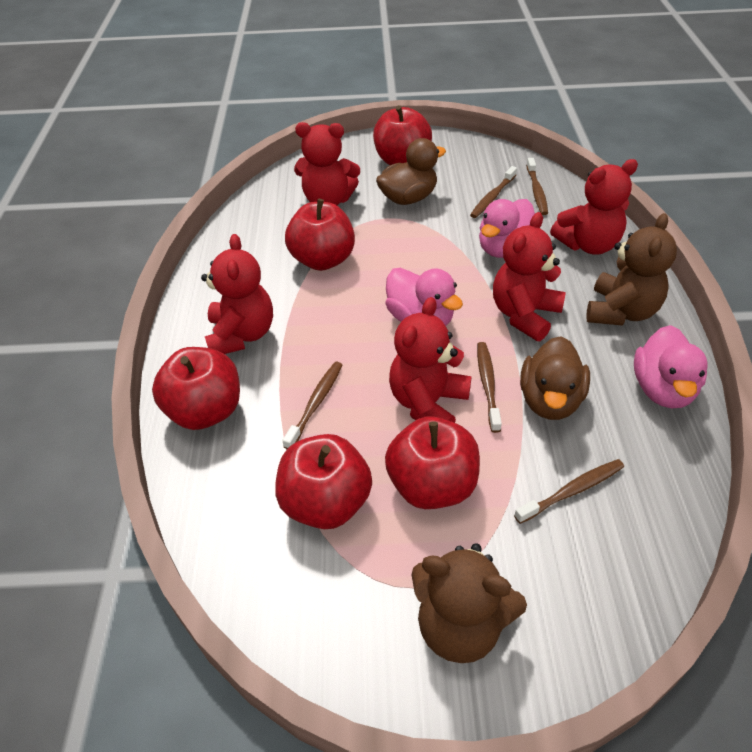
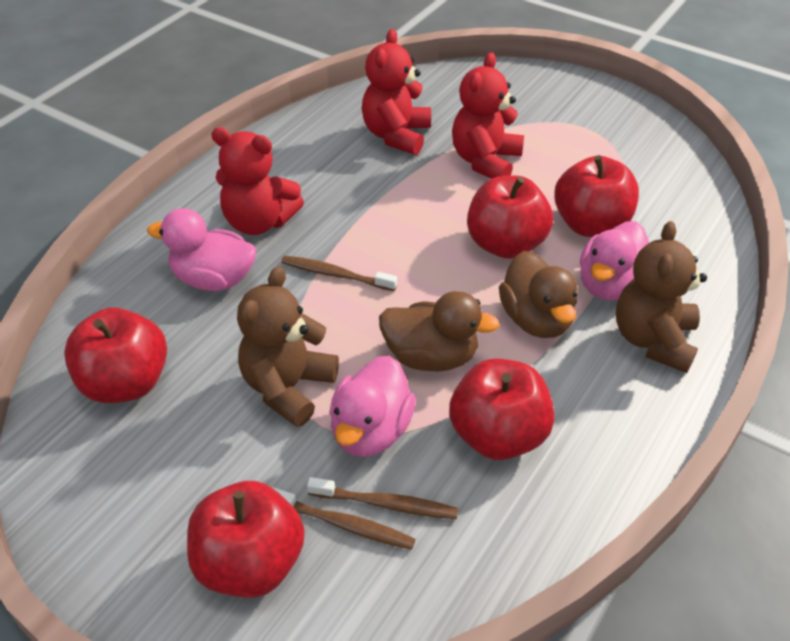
brown toothbrush: 5 -> 3
red teddy bear: 5 -> 3

